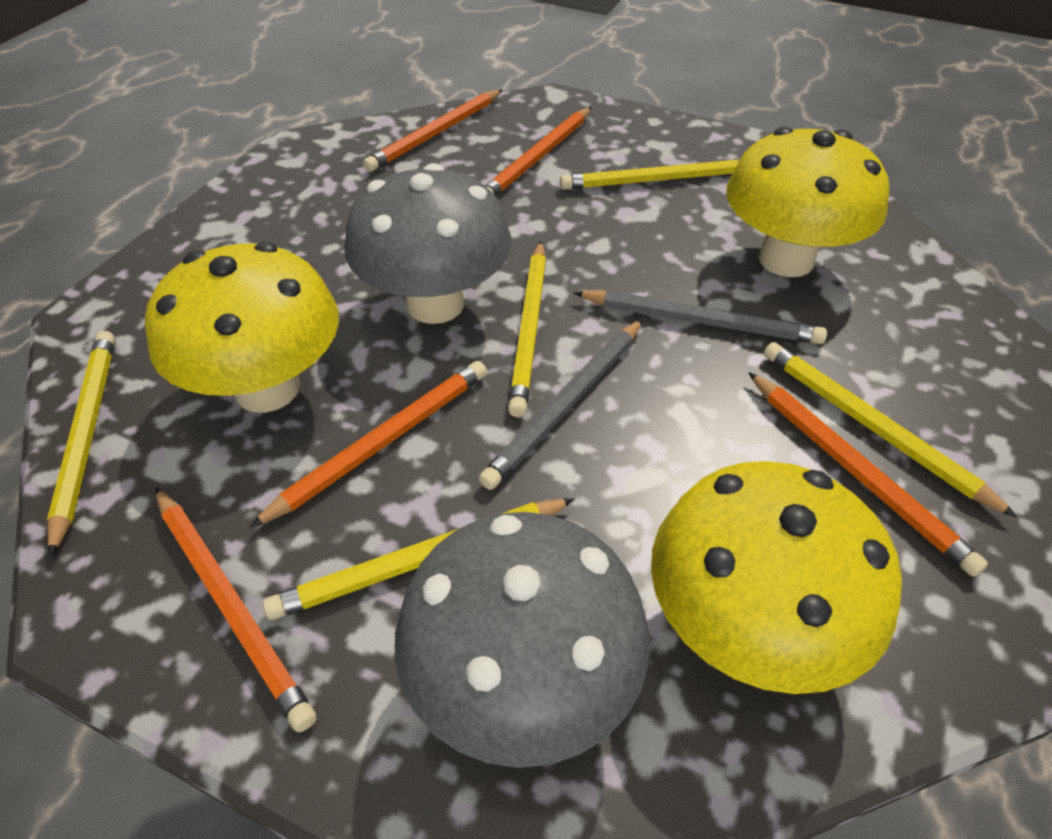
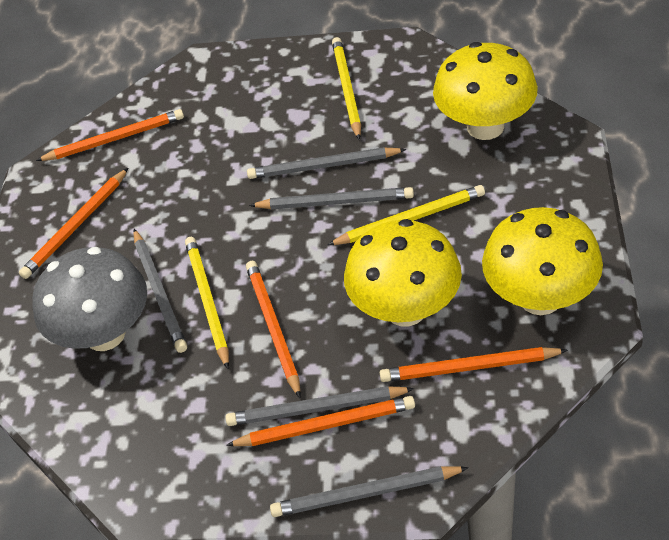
grey mushroom: 2 -> 1
grey pencil: 2 -> 5
yellow pencil: 5 -> 3

